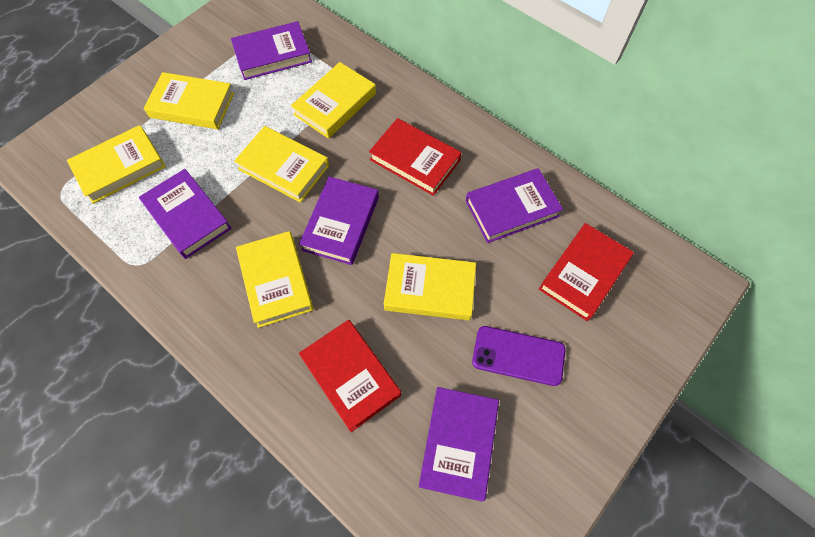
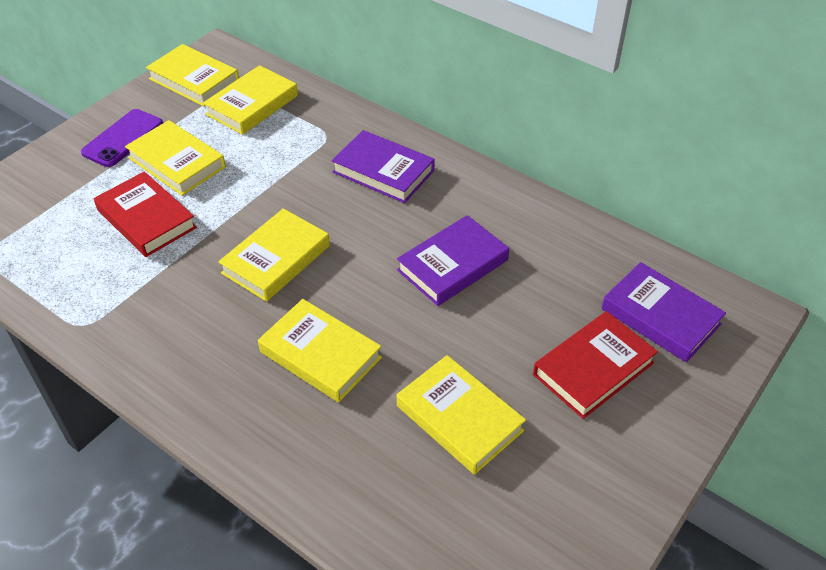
purple book: 5 -> 3
red book: 3 -> 2

